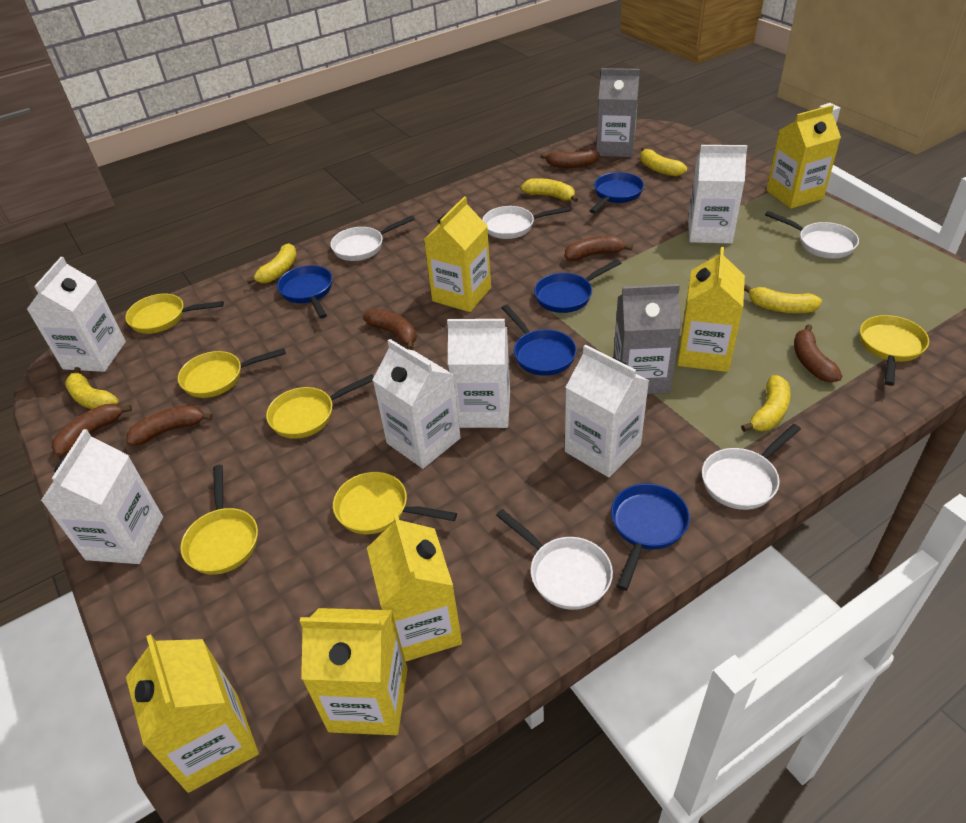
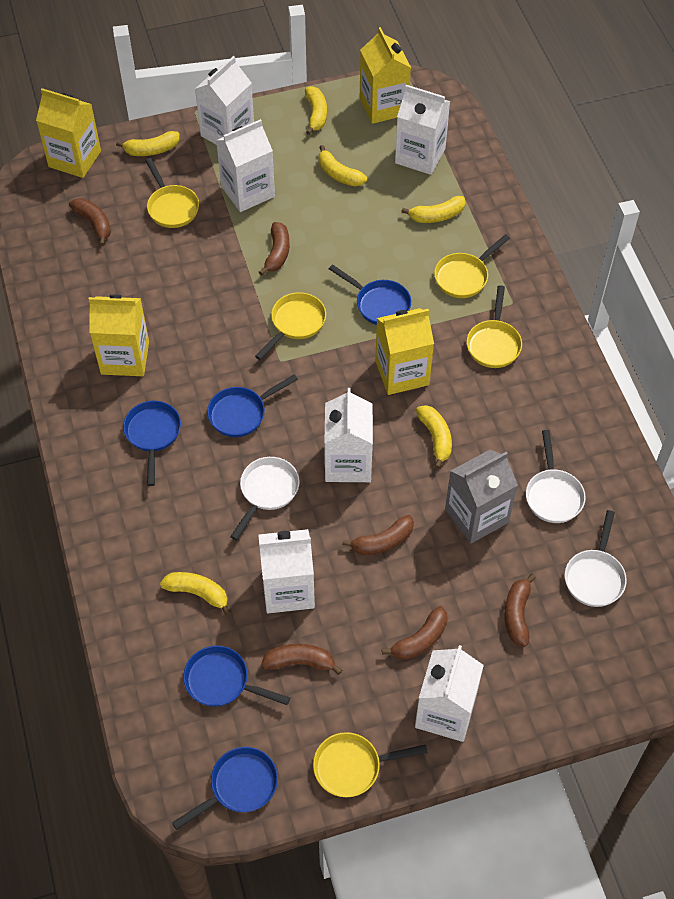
grey carton: 2 -> 1
white pan: 5 -> 3
yellow carton: 6 -> 4
yellow pan: 6 -> 5

